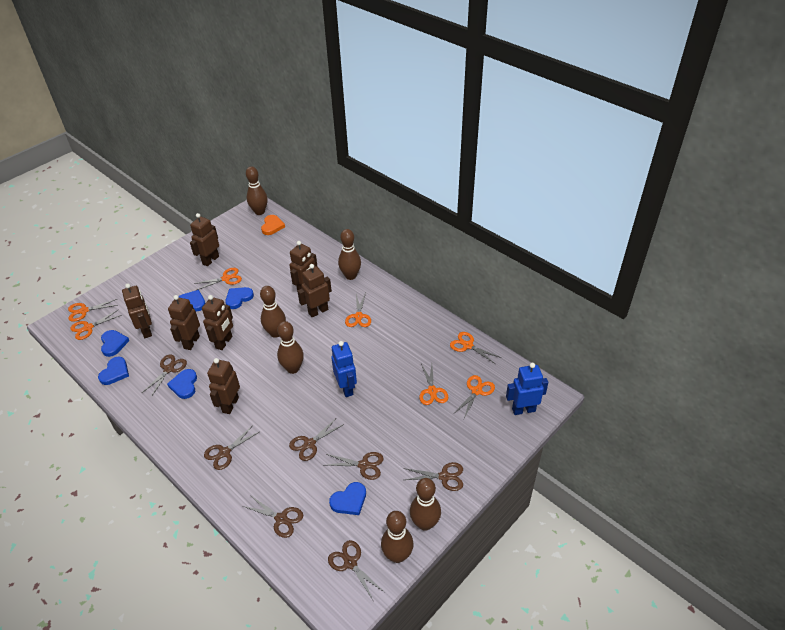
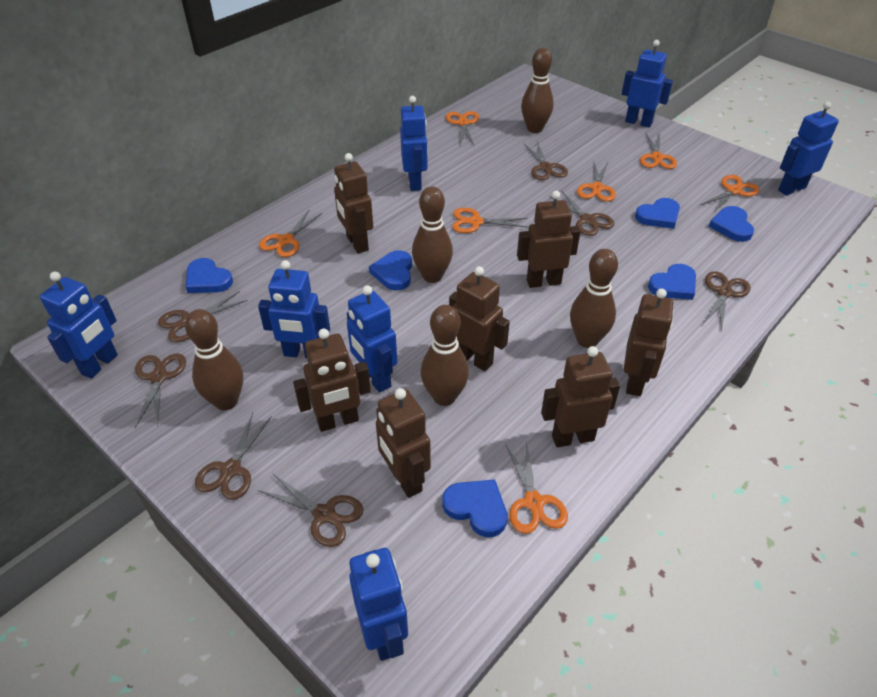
blue robot: 2 -> 7
brown bowling pin: 6 -> 5
orange heart: 1 -> 0

